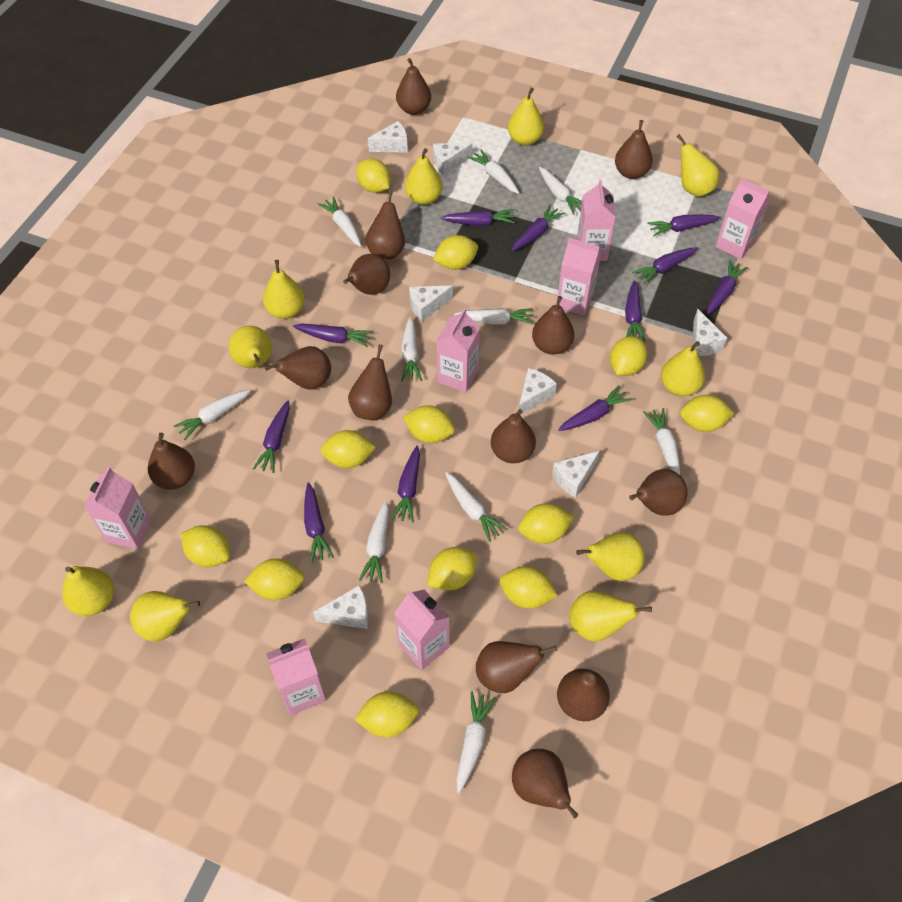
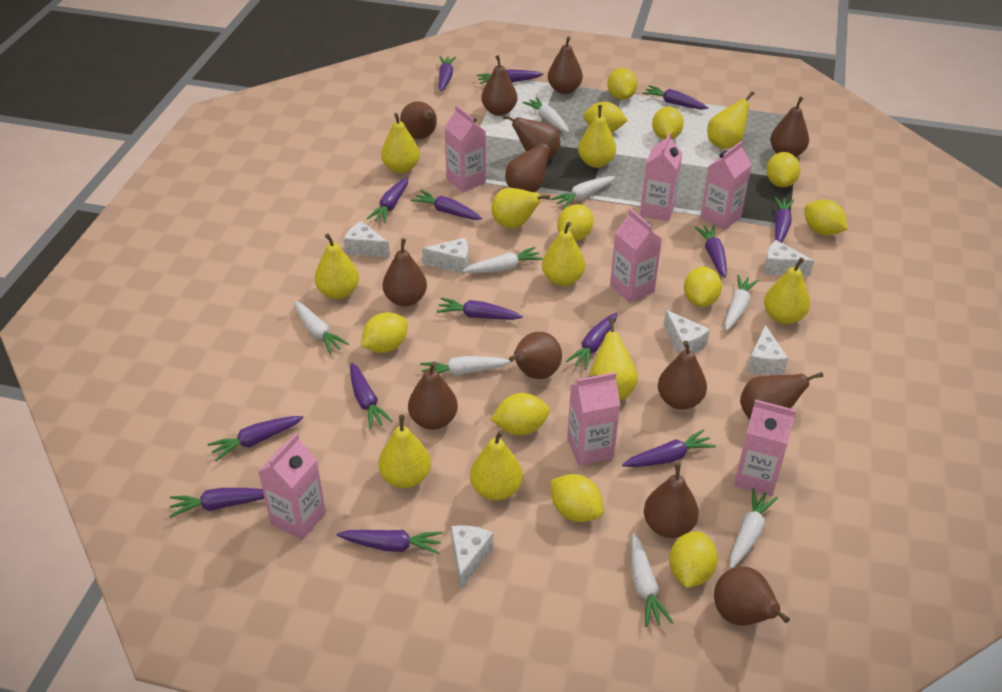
purple carrot: 11 -> 14
white carrot: 10 -> 8
white cheese: 7 -> 6
yellow lemon: 12 -> 11

